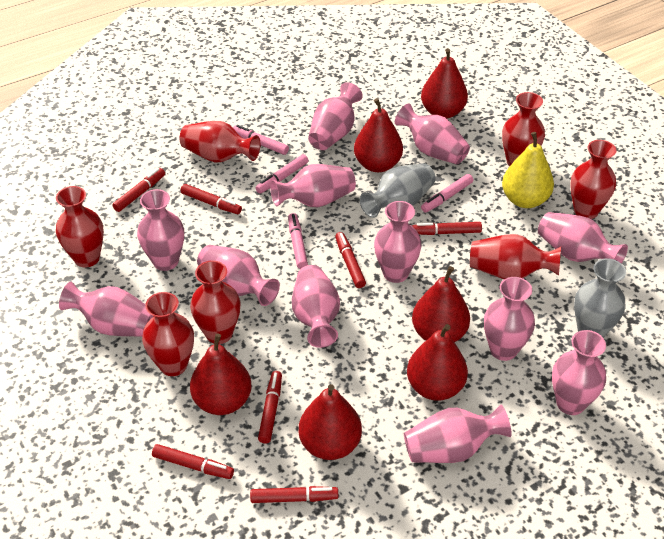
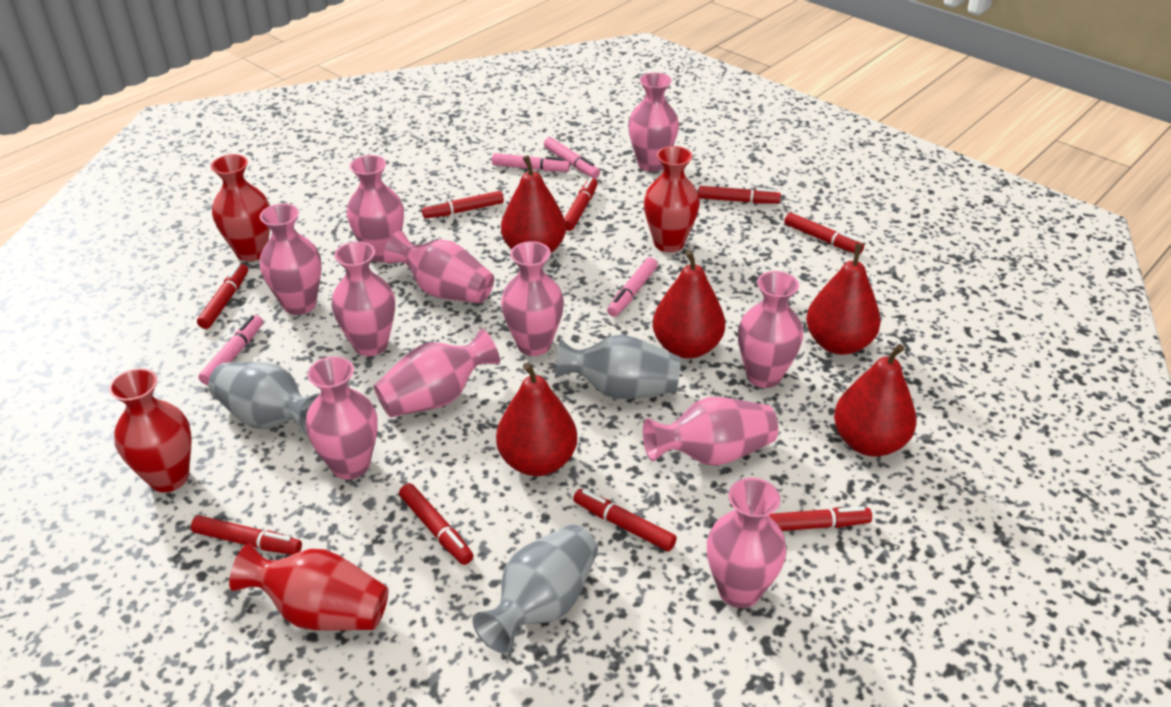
grey vase: 2 -> 3
pink vase: 12 -> 11
red marker: 7 -> 9
red pear: 6 -> 5
red vase: 7 -> 4
yellow pear: 1 -> 0

